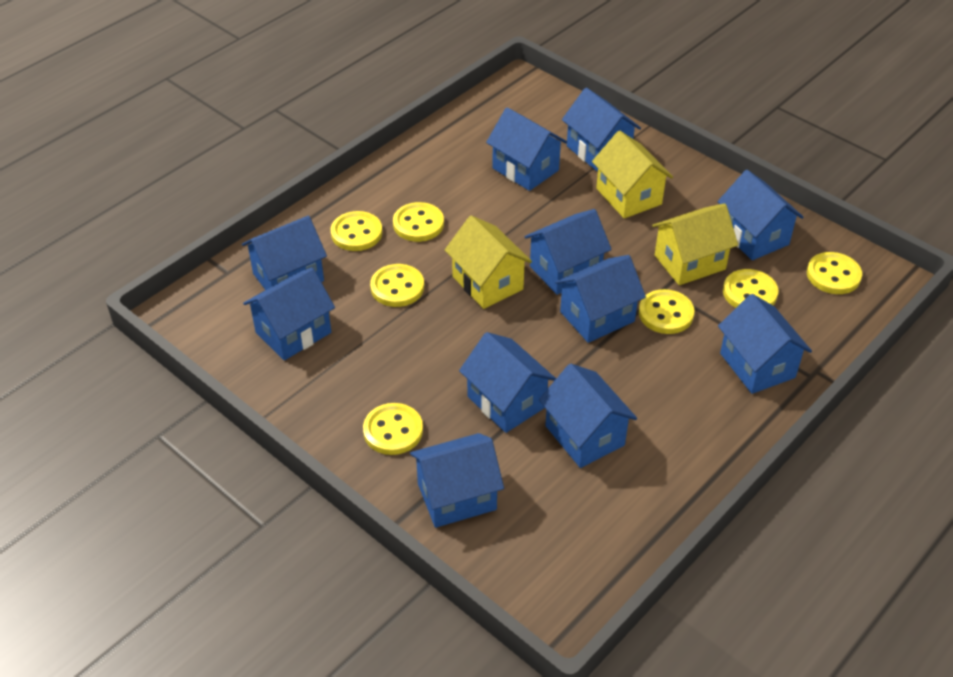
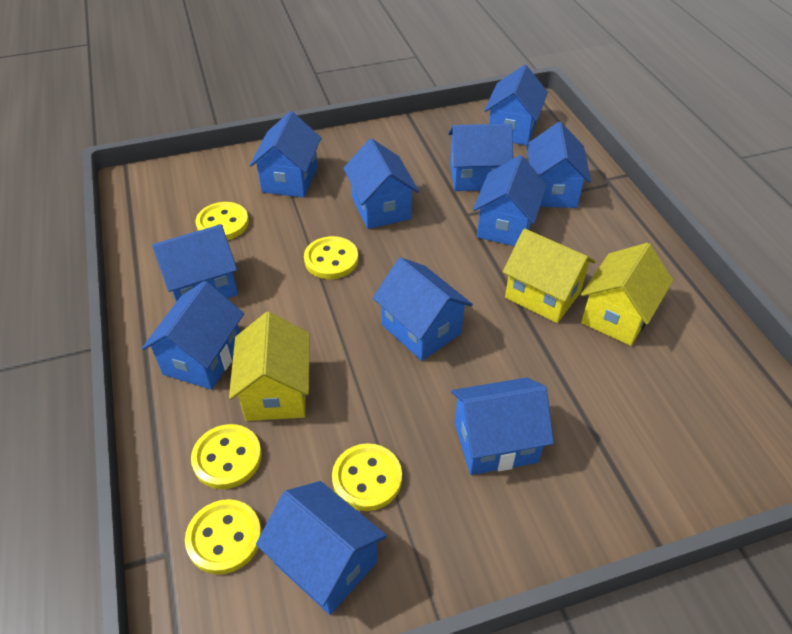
yellow button: 7 -> 5

